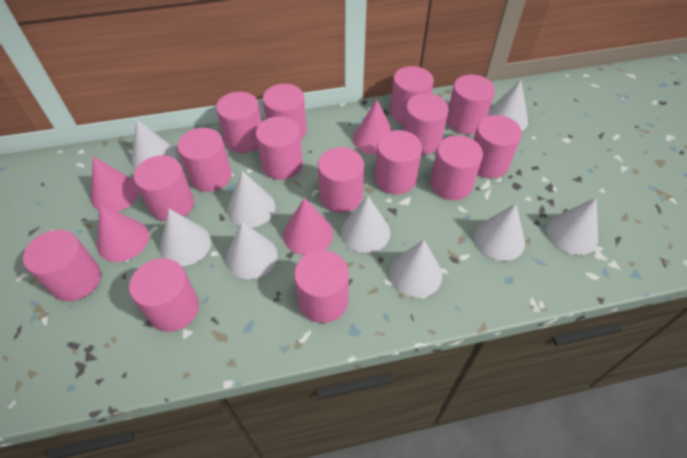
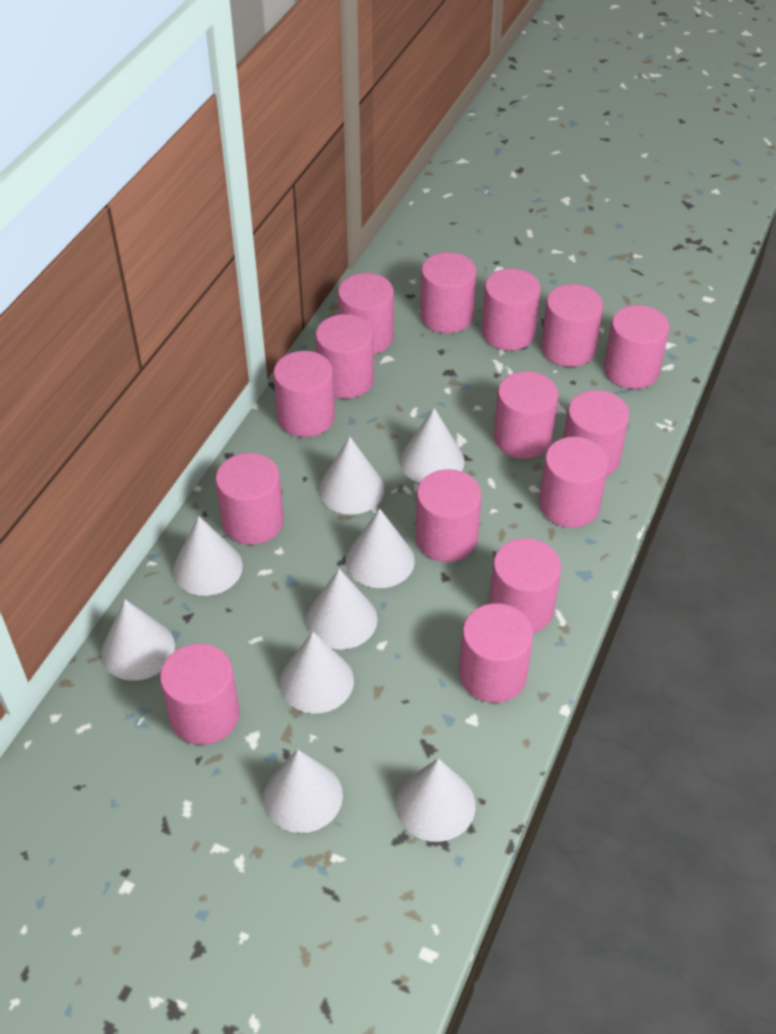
pink cone: 4 -> 0

